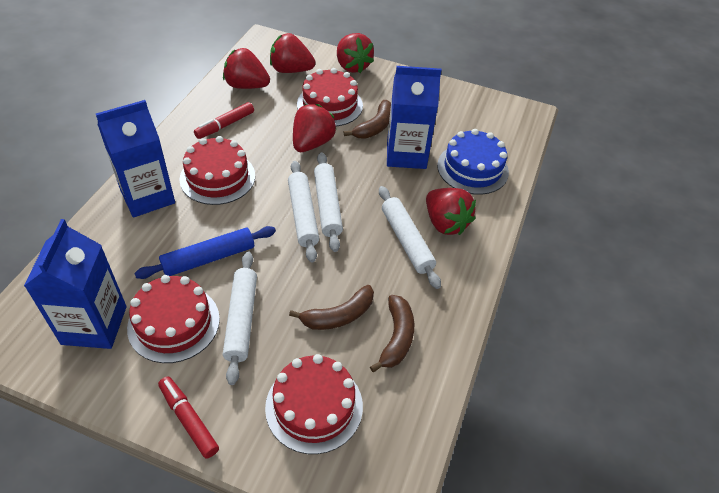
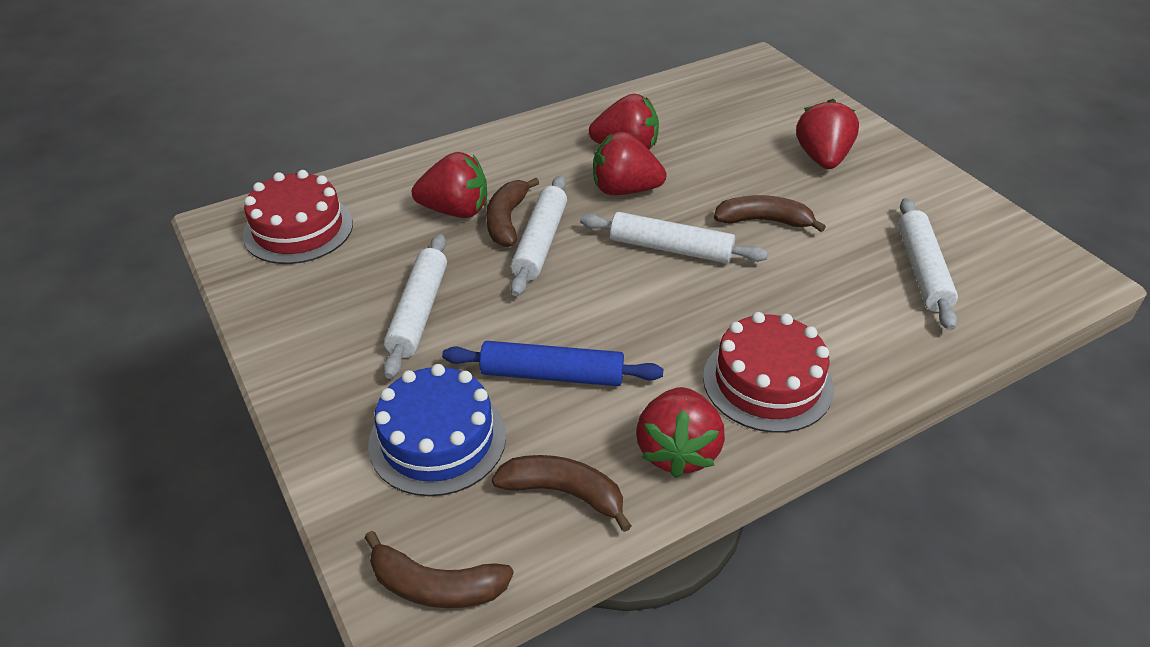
blue carton: 3 -> 0
brown banana: 3 -> 4
red cake: 4 -> 2
red marker: 2 -> 0

